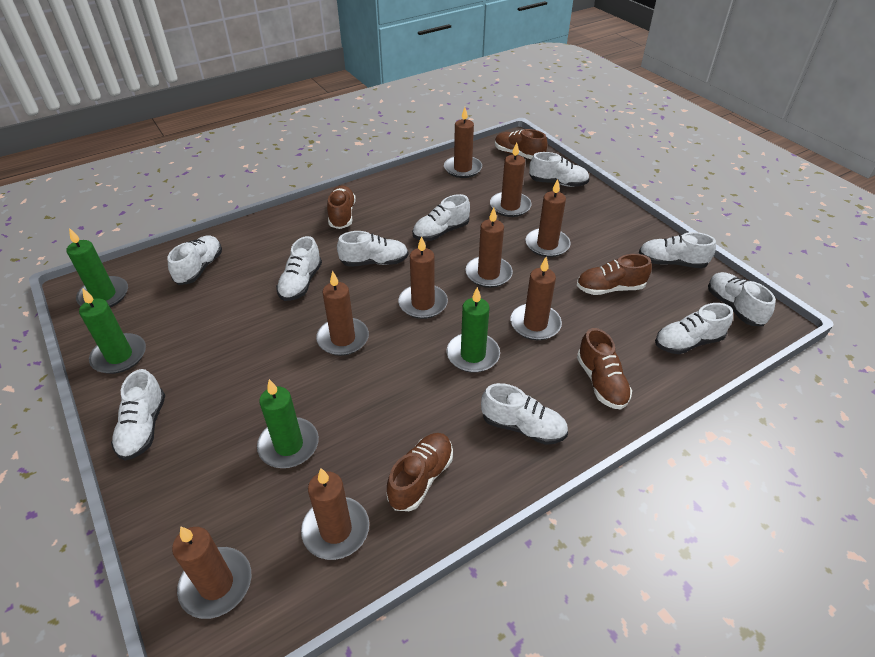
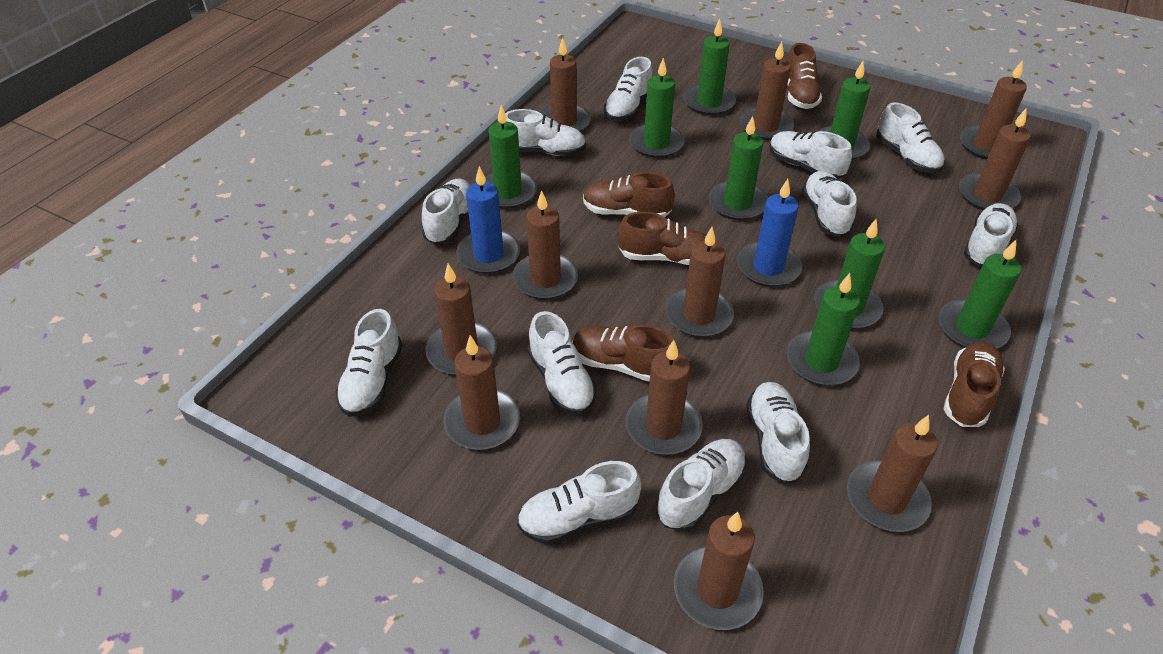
blue candle: 0 -> 2
brown candle: 9 -> 11
green candle: 4 -> 8
white shoe: 10 -> 12

